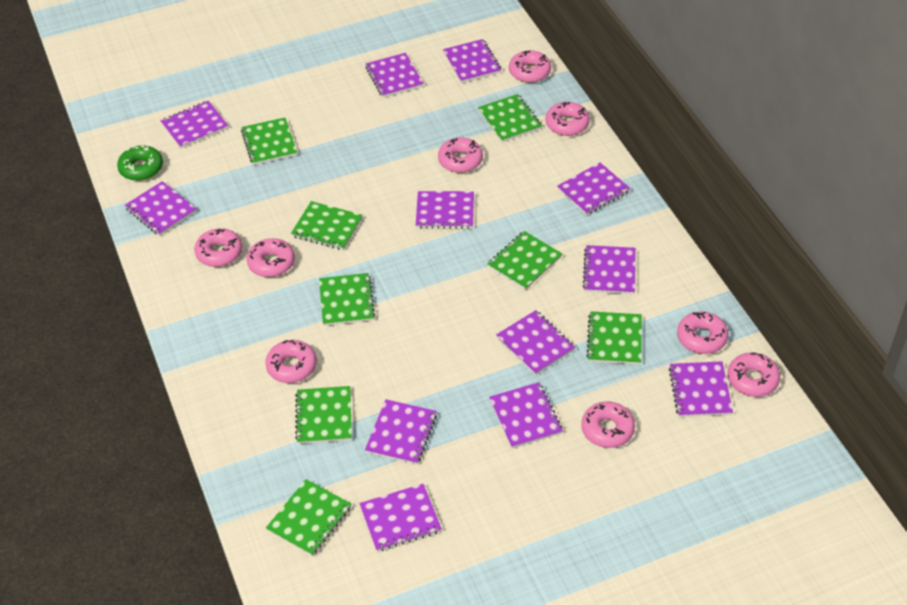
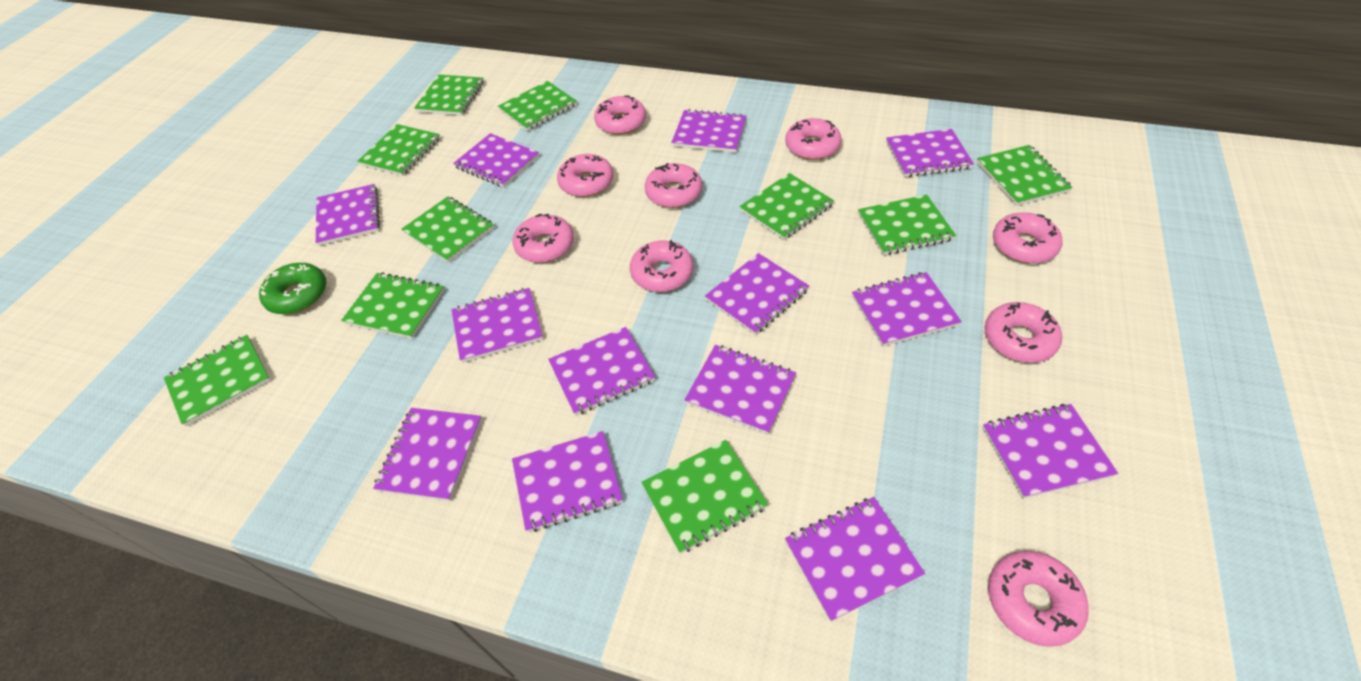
green notebook: 8 -> 10
purple notebook: 12 -> 13

